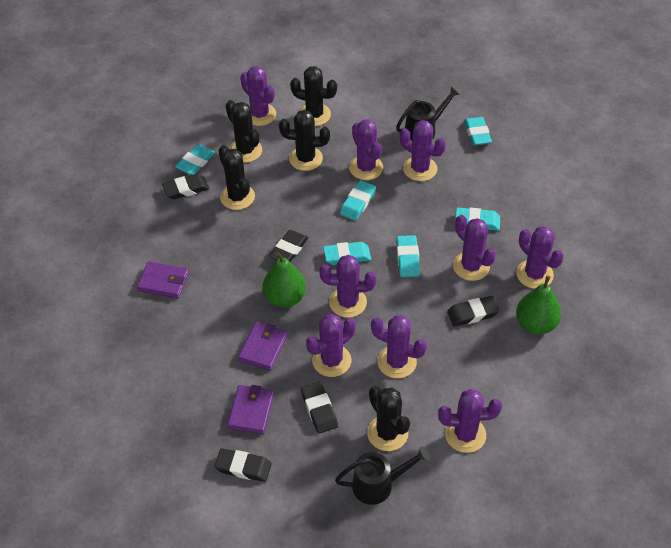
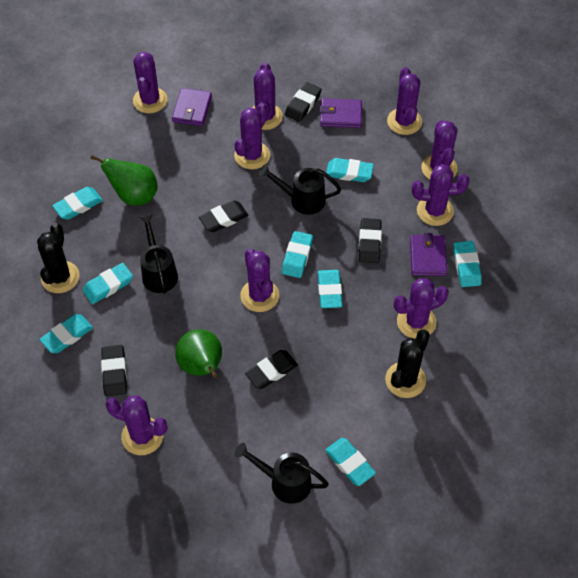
black cactus: 5 -> 2
black watering can: 2 -> 3
turquoise eraser: 6 -> 8

